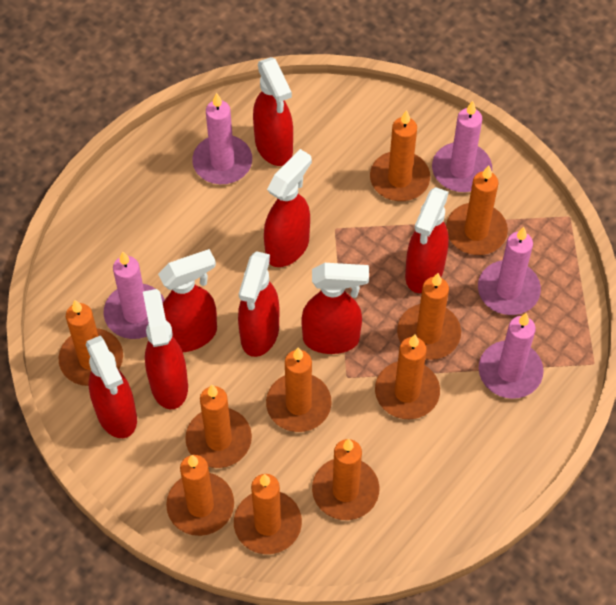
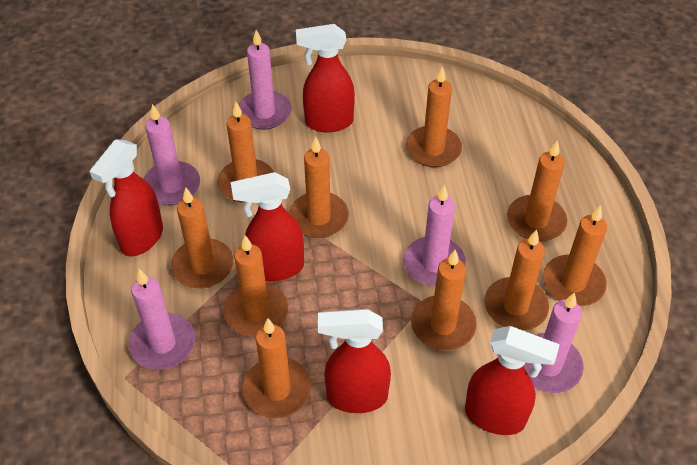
red spray bottle: 8 -> 5

